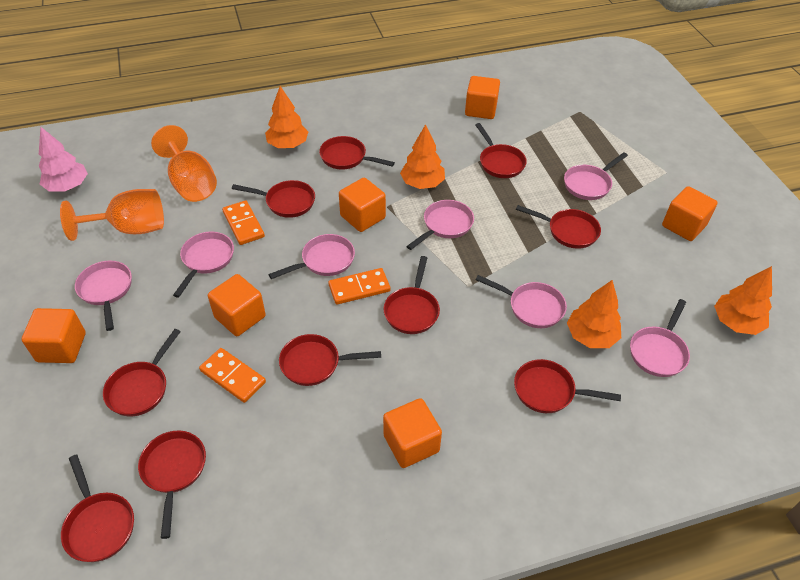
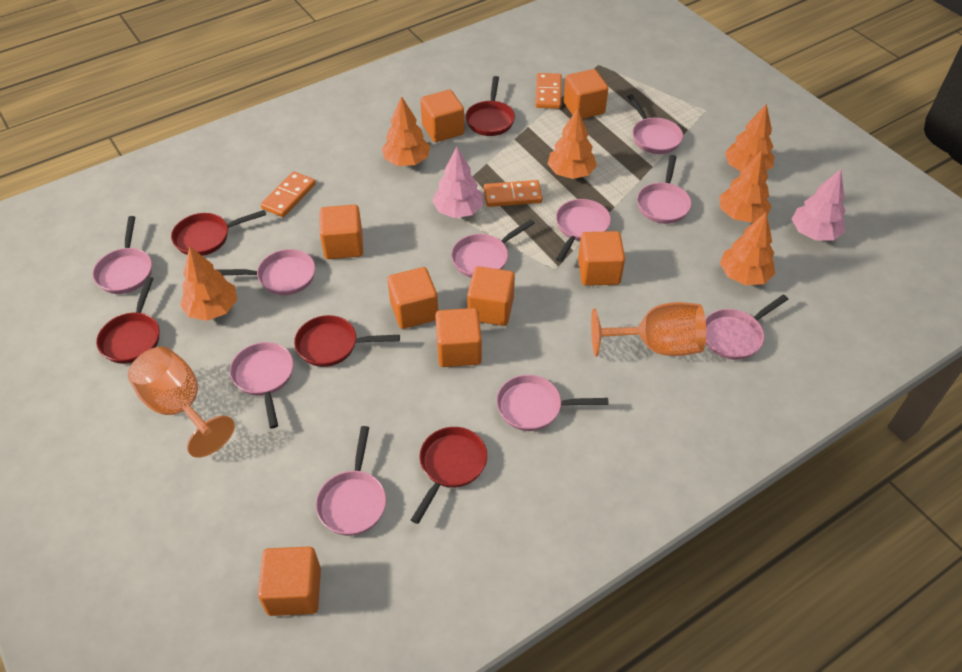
orange cube: 6 -> 8
orange tree: 4 -> 6
pink pan: 7 -> 10
pink tree: 1 -> 2
red pan: 10 -> 5

